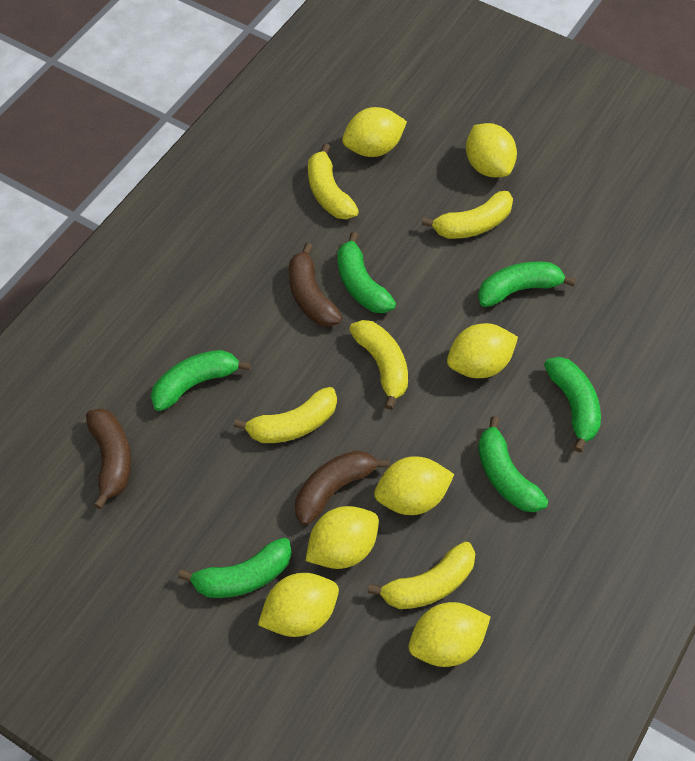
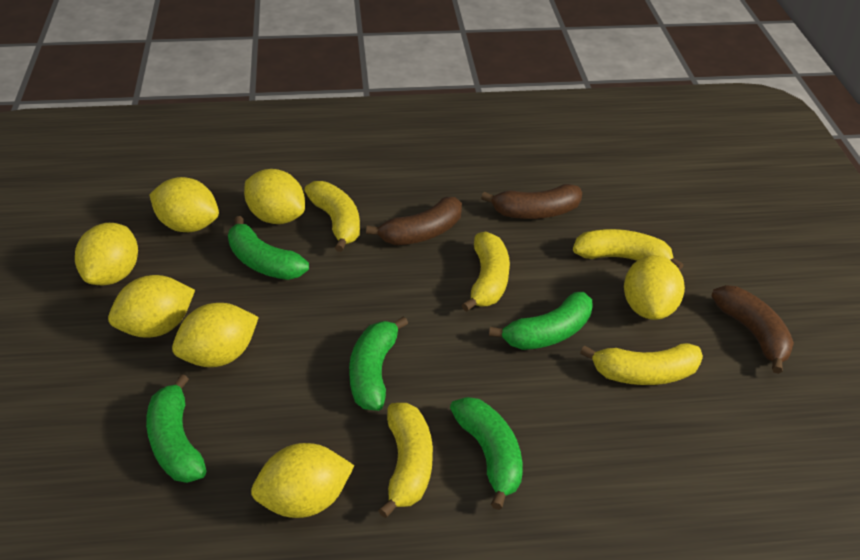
green banana: 6 -> 5

